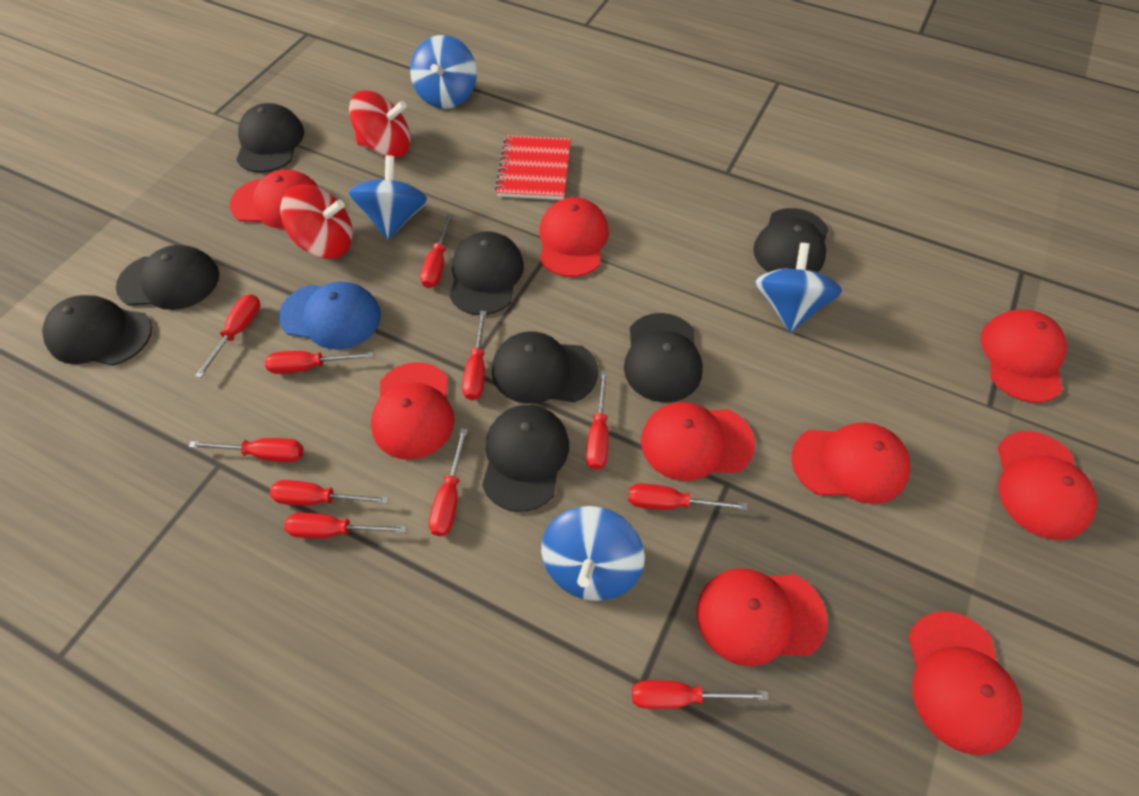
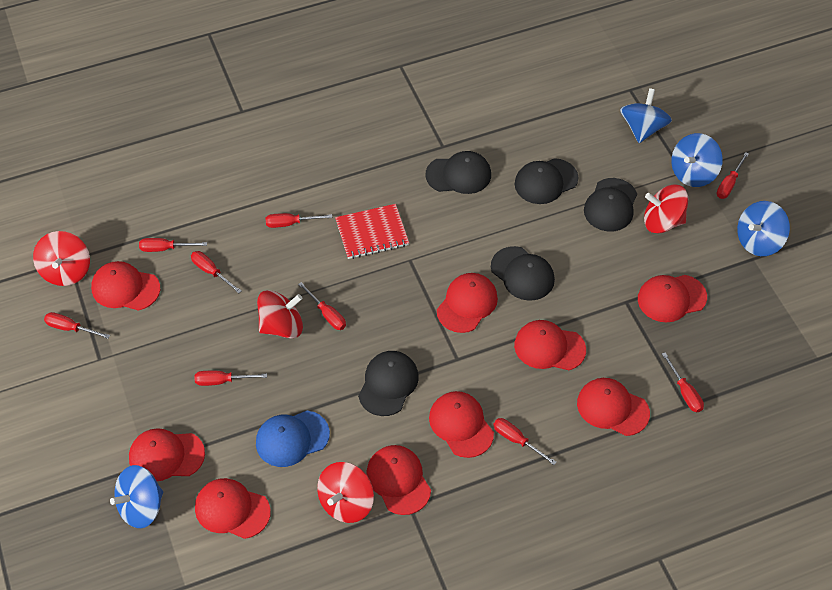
black cap: 8 -> 5
red screwdriver: 11 -> 9
red spinning top: 2 -> 4

